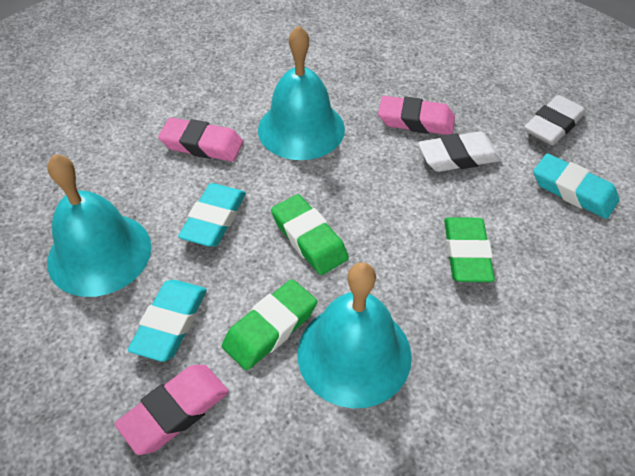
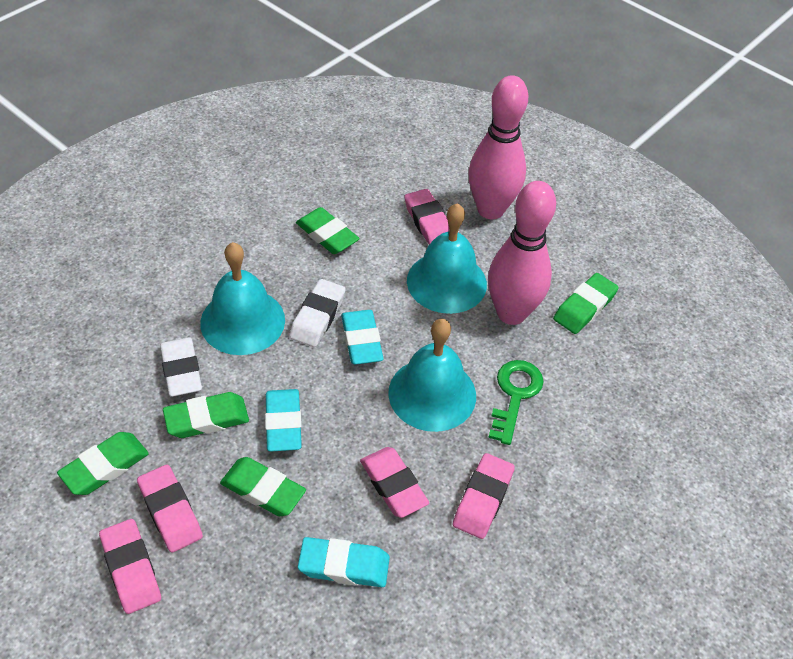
green eraser: 3 -> 5
green key: 0 -> 1
pink bowling pin: 0 -> 2
pink eraser: 3 -> 5

